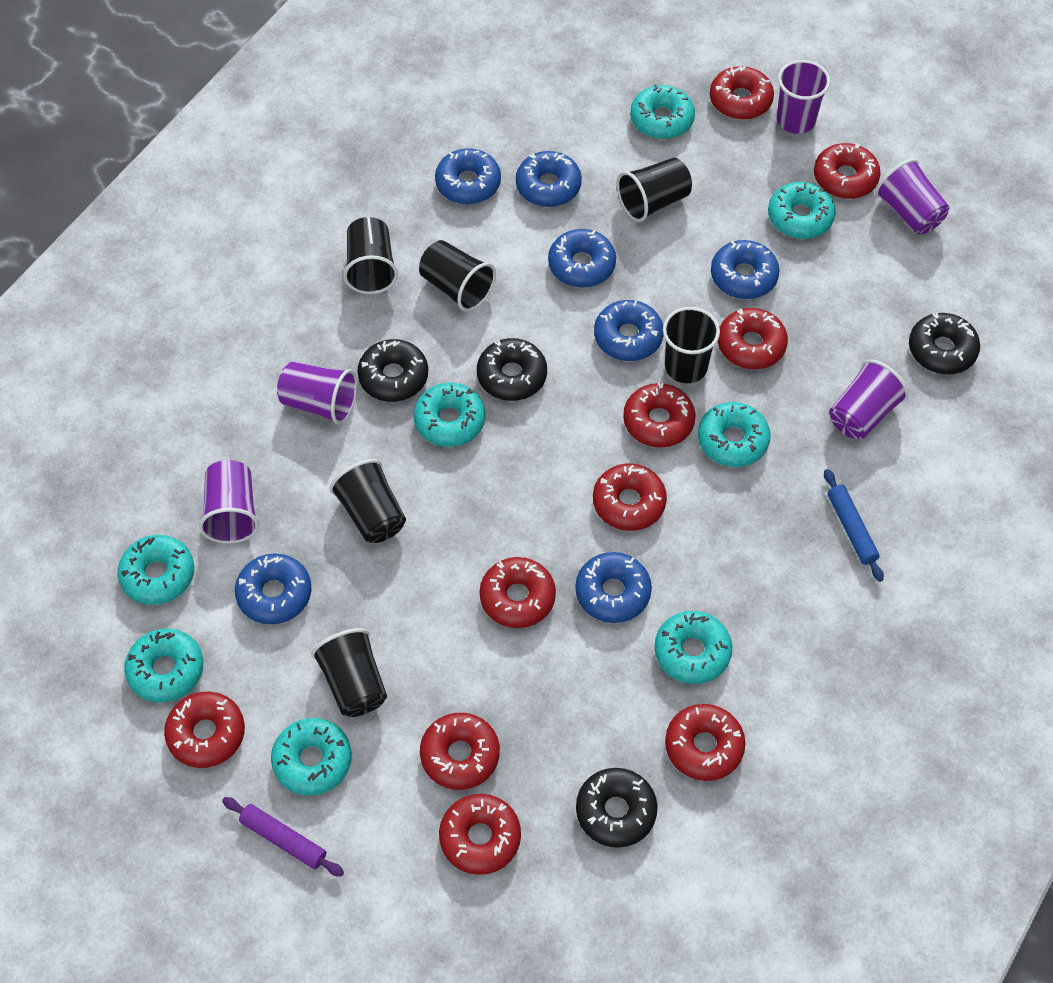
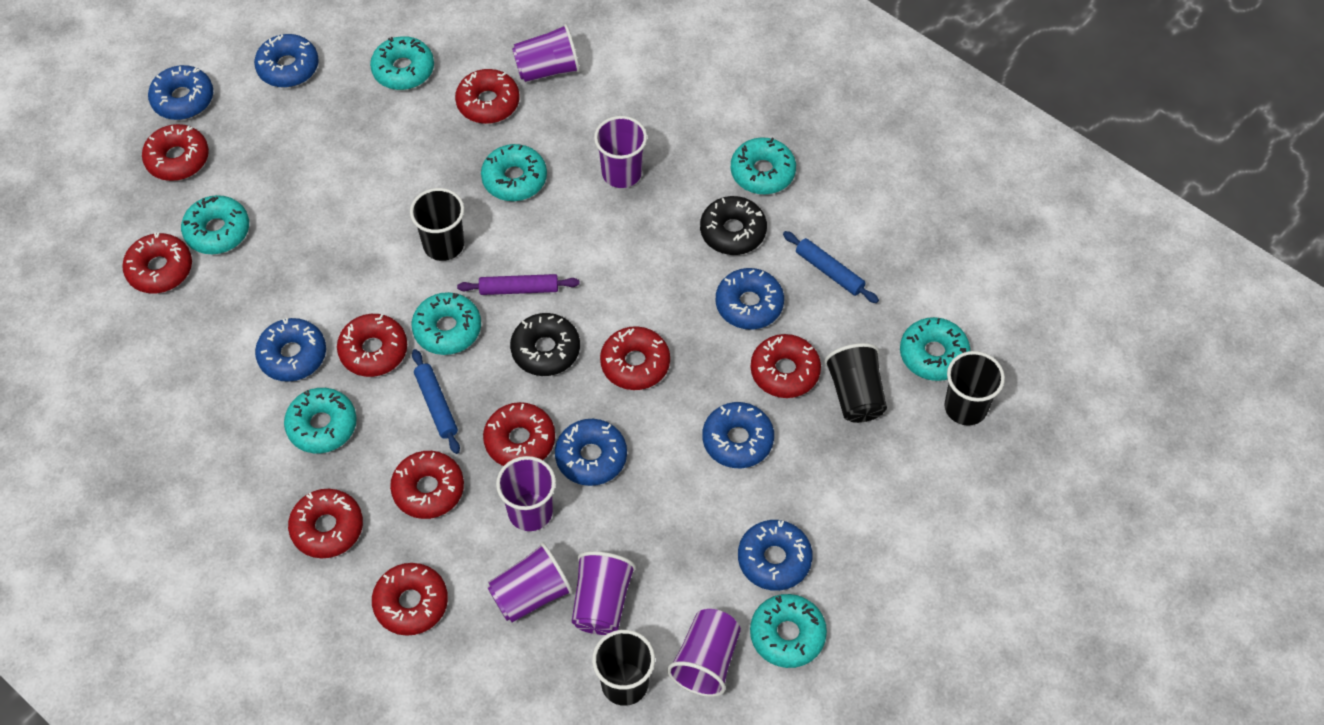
black cup: 6 -> 4
black donut: 4 -> 2
blue rolling pin: 1 -> 2
purple cup: 5 -> 6

